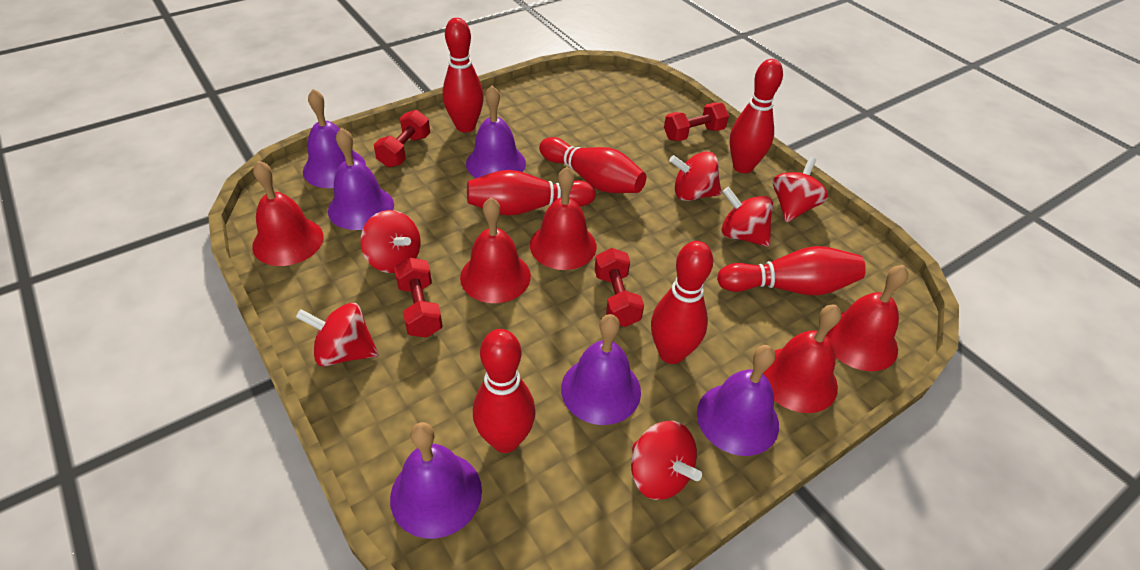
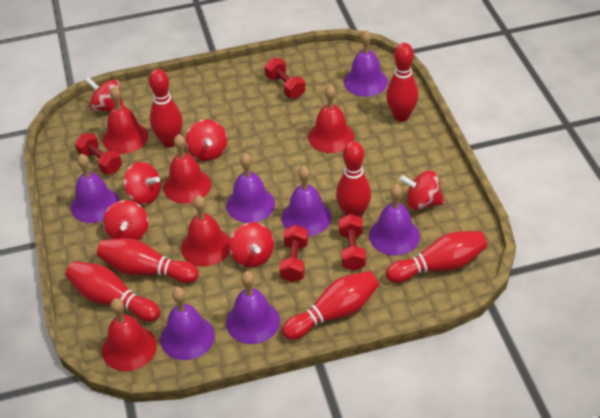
purple bell: 6 -> 7

